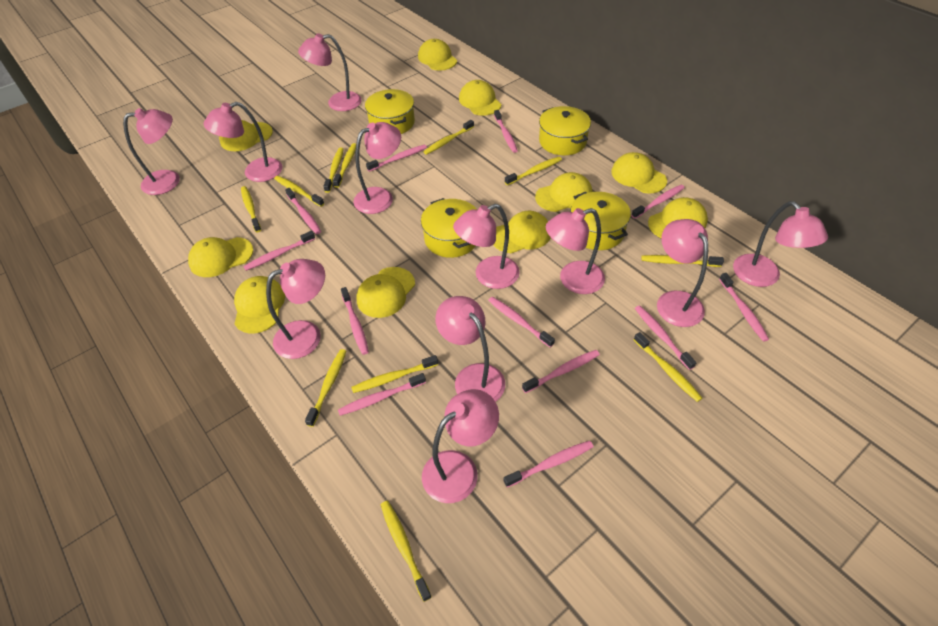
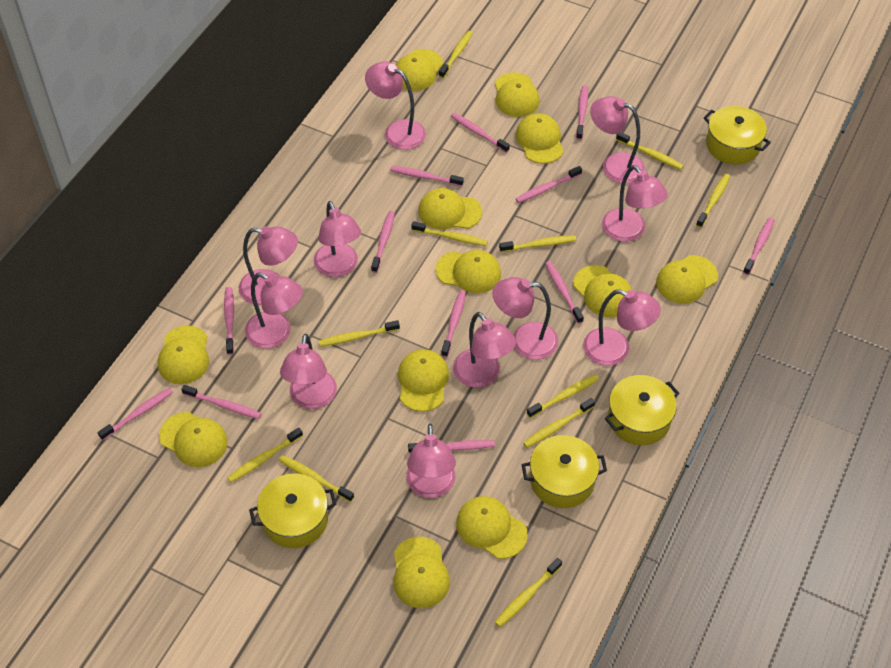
yellow cap: 10 -> 12

